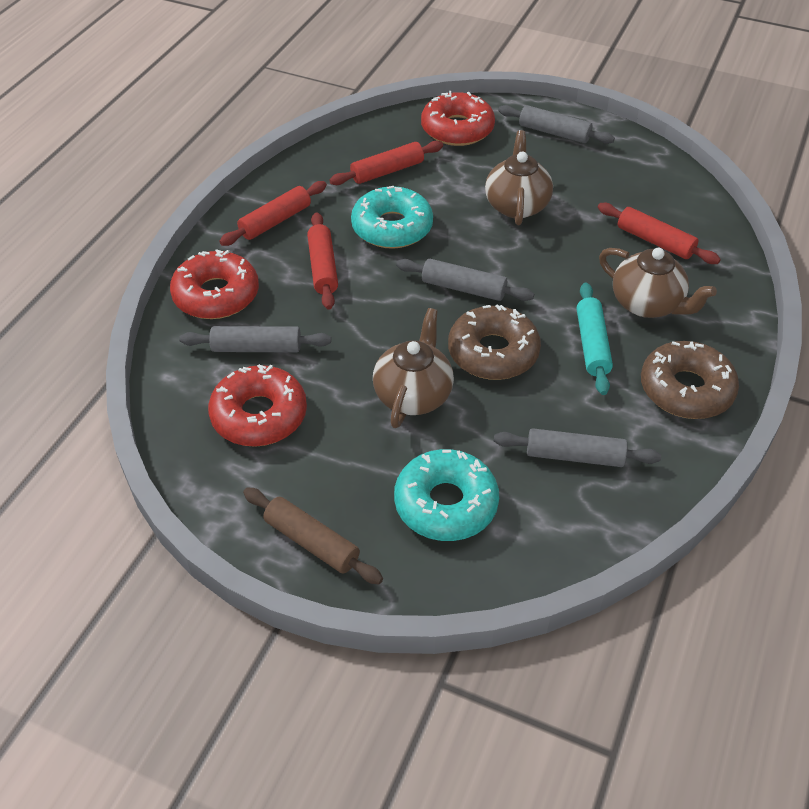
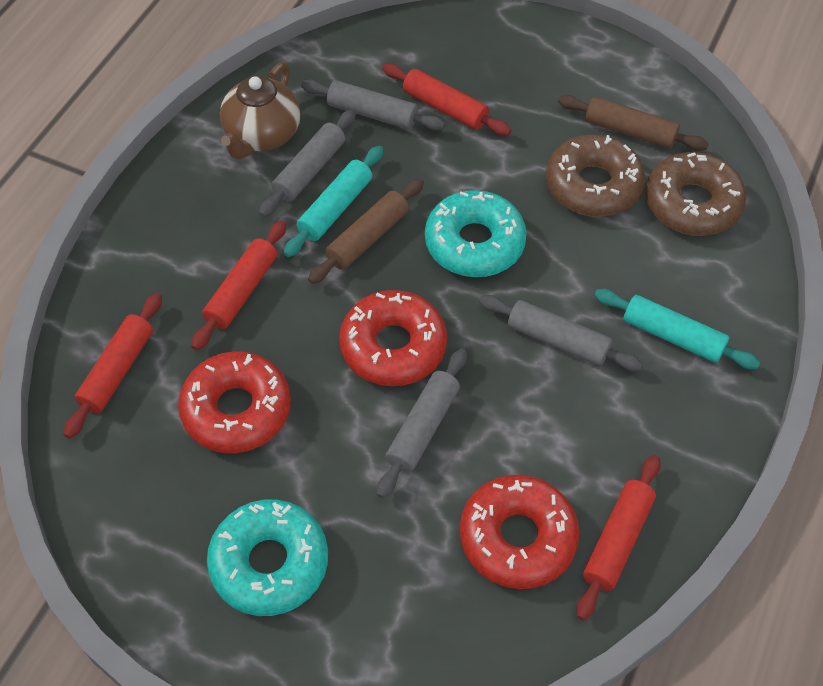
brown rolling pin: 1 -> 2
brown teapot: 3 -> 1
turquoise rolling pin: 1 -> 2

